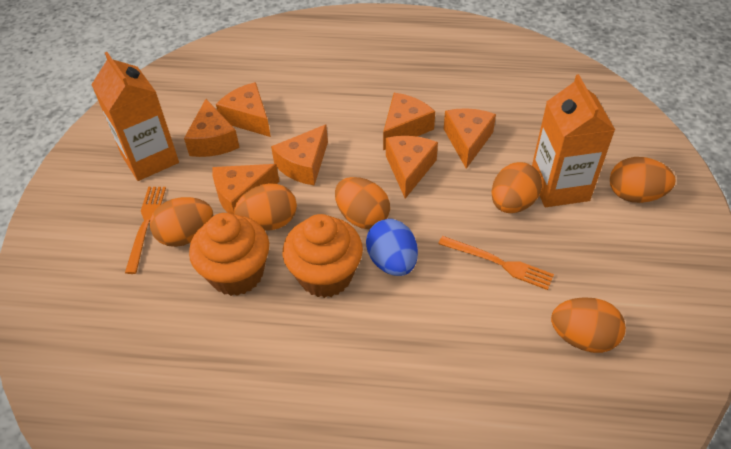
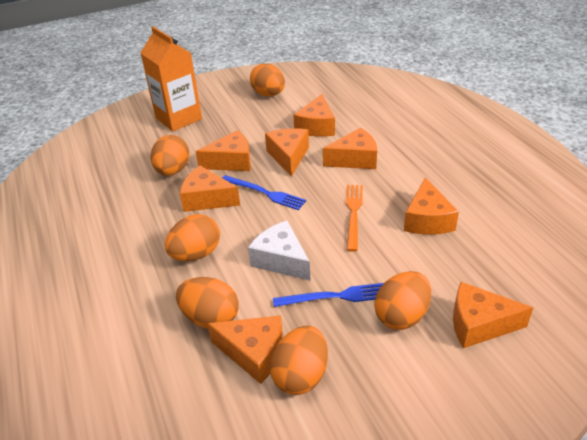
blue egg: 1 -> 0
blue fork: 0 -> 2
orange carton: 2 -> 1
orange cheese: 7 -> 8
orange cupcake: 2 -> 0
orange fork: 2 -> 1
white cheese: 0 -> 1

